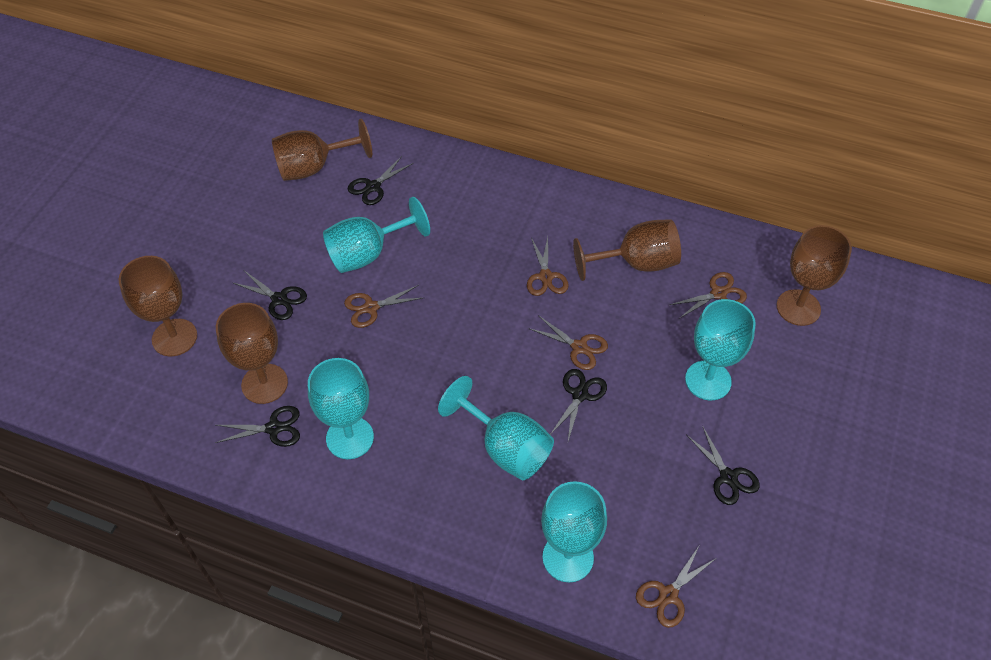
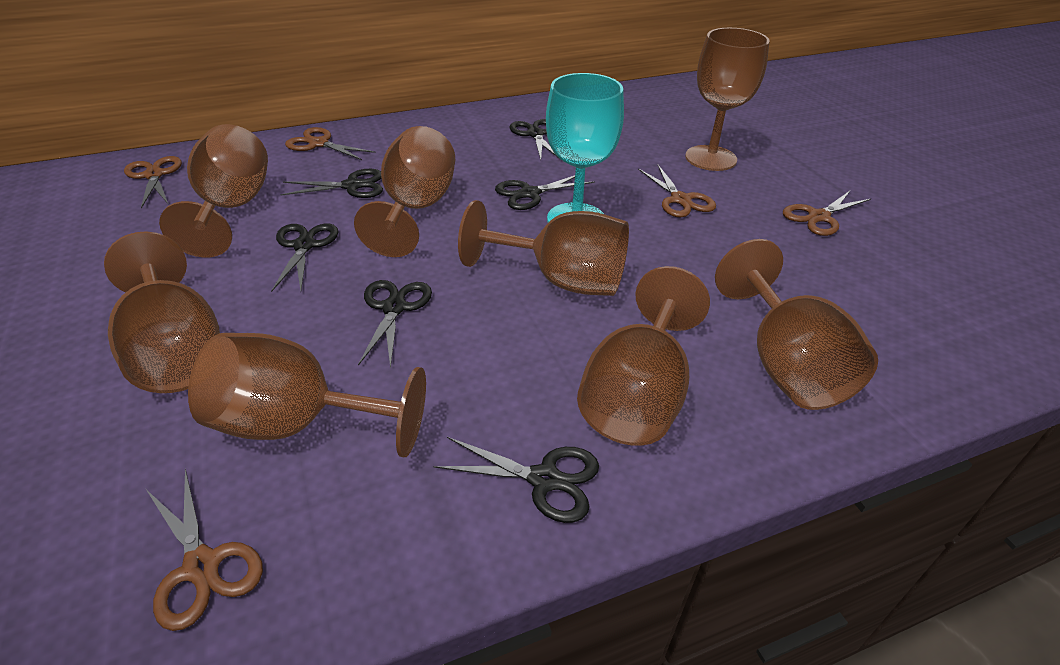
black scissors: 5 -> 6
brown goblet: 5 -> 8
turquoise goblet: 5 -> 1

